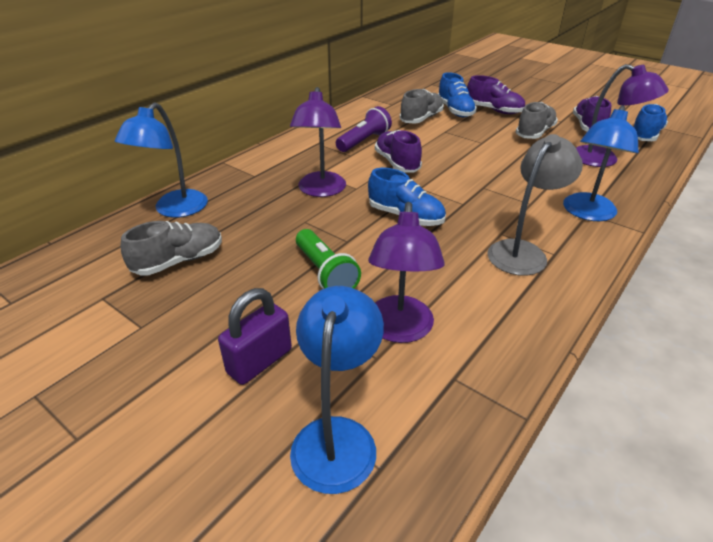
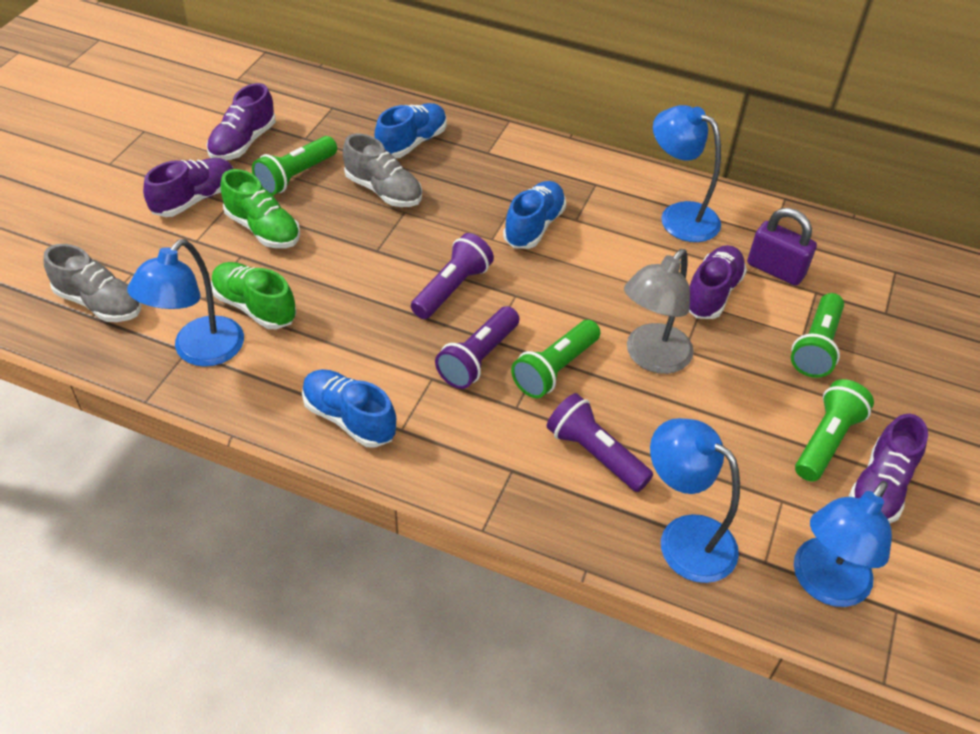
blue lamp: 3 -> 4
green flashlight: 1 -> 4
green shoe: 0 -> 2
grey shoe: 3 -> 2
purple flashlight: 1 -> 3
purple lamp: 3 -> 0
purple shoe: 3 -> 4

